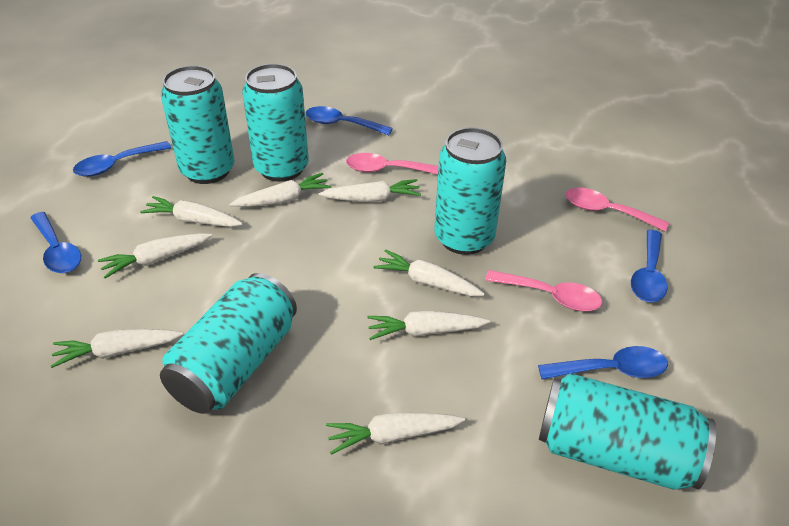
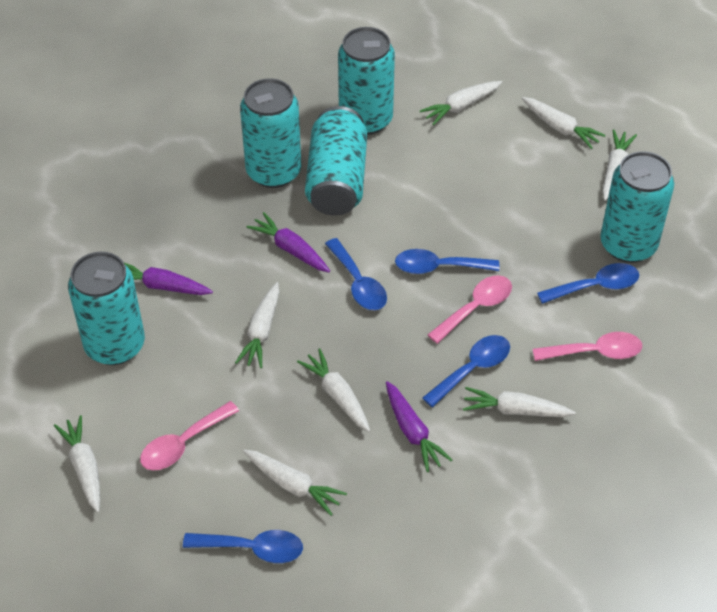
purple carrot: 0 -> 3

